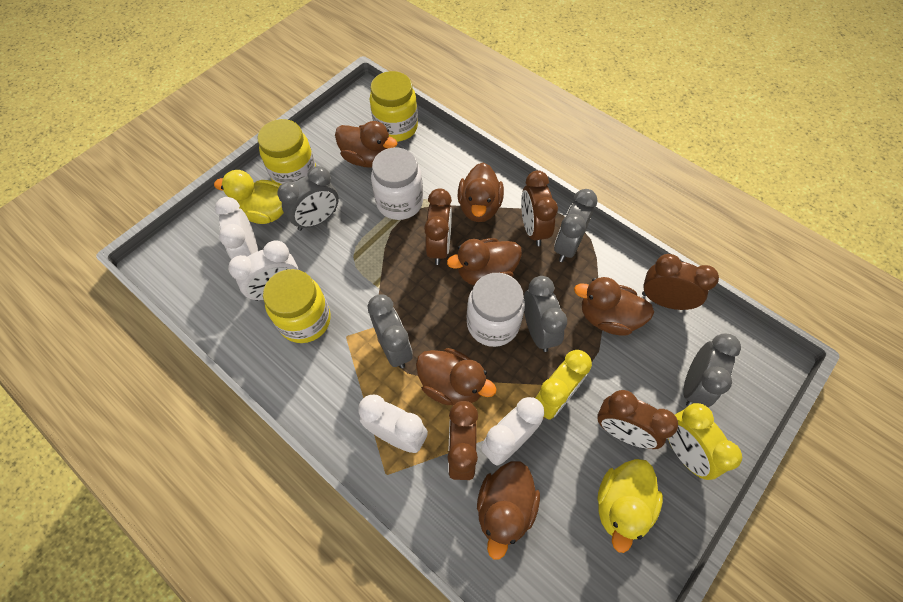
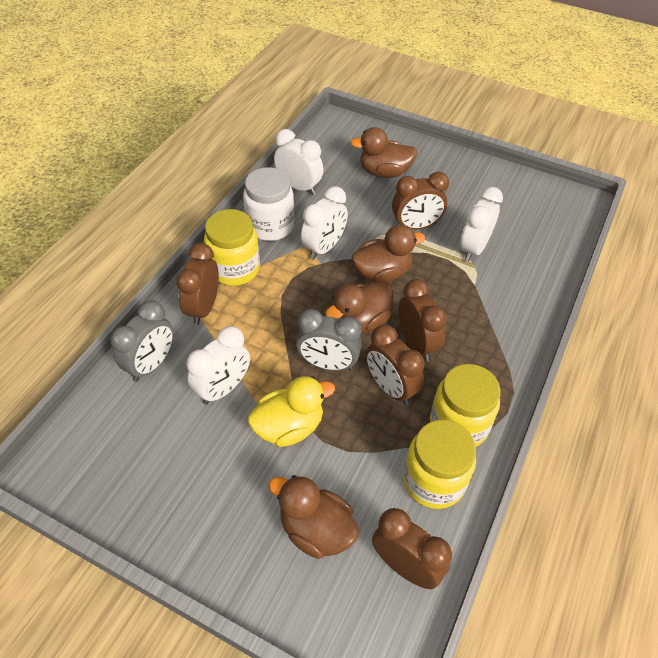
brown duck: 6 -> 4
grey clock: 5 -> 2
white jar: 2 -> 1
yellow clock: 2 -> 0
yellow duck: 2 -> 1

